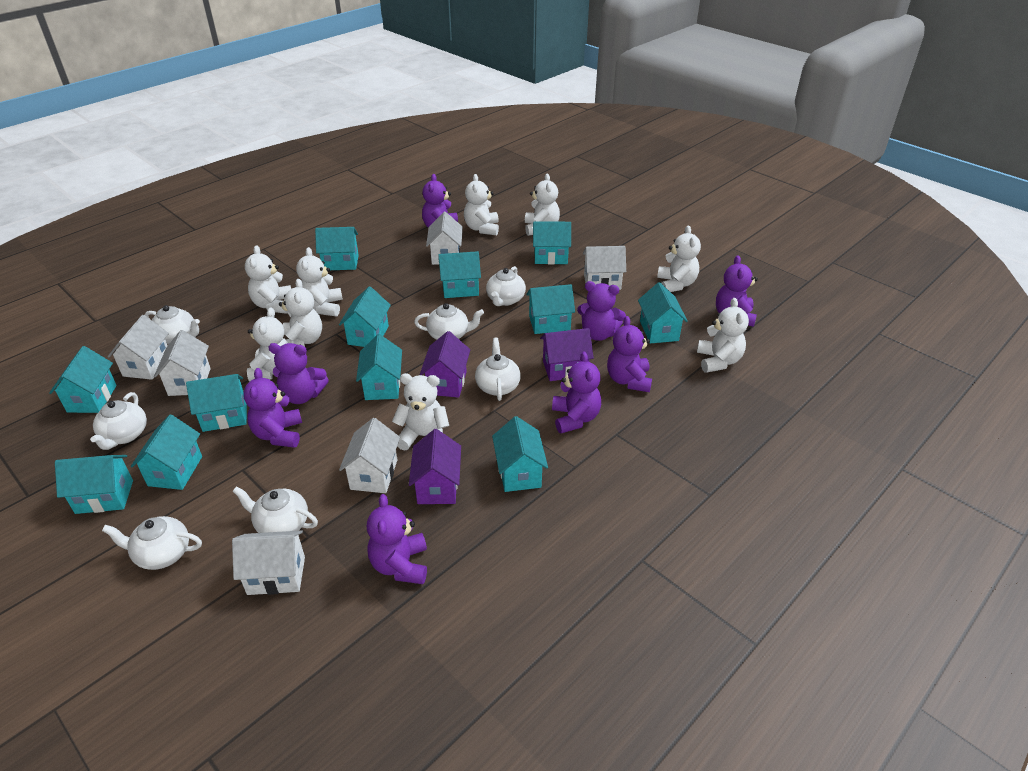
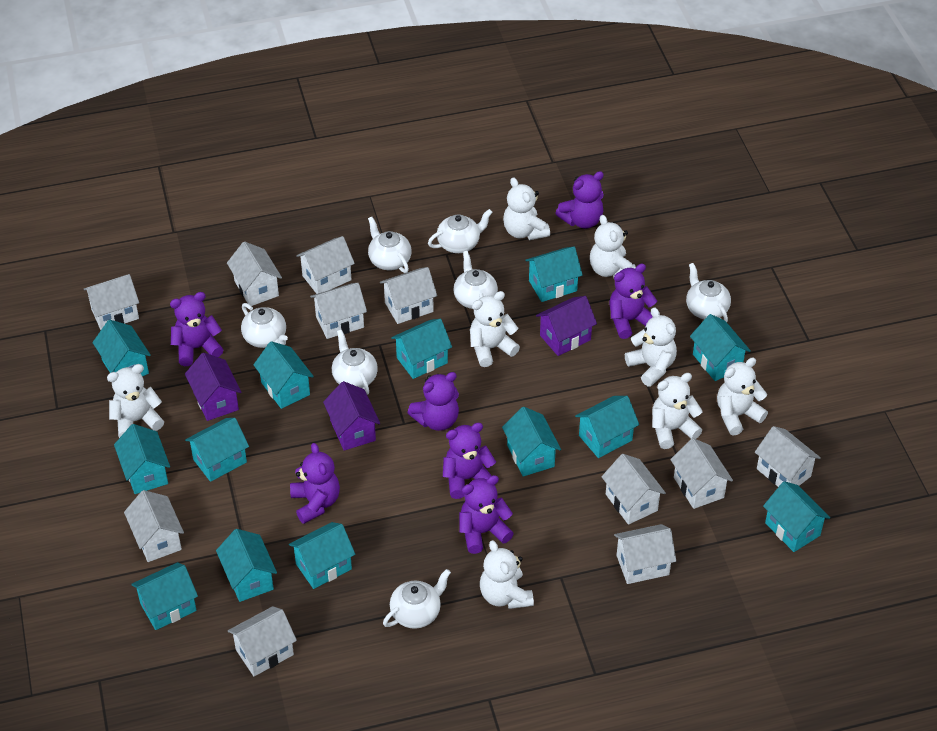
purple teddy bear: 8 -> 7
turquoise house: 12 -> 13
white house: 6 -> 11
white teddy bear: 9 -> 8

